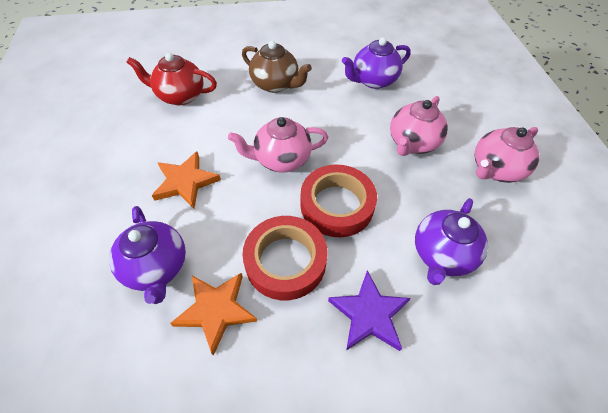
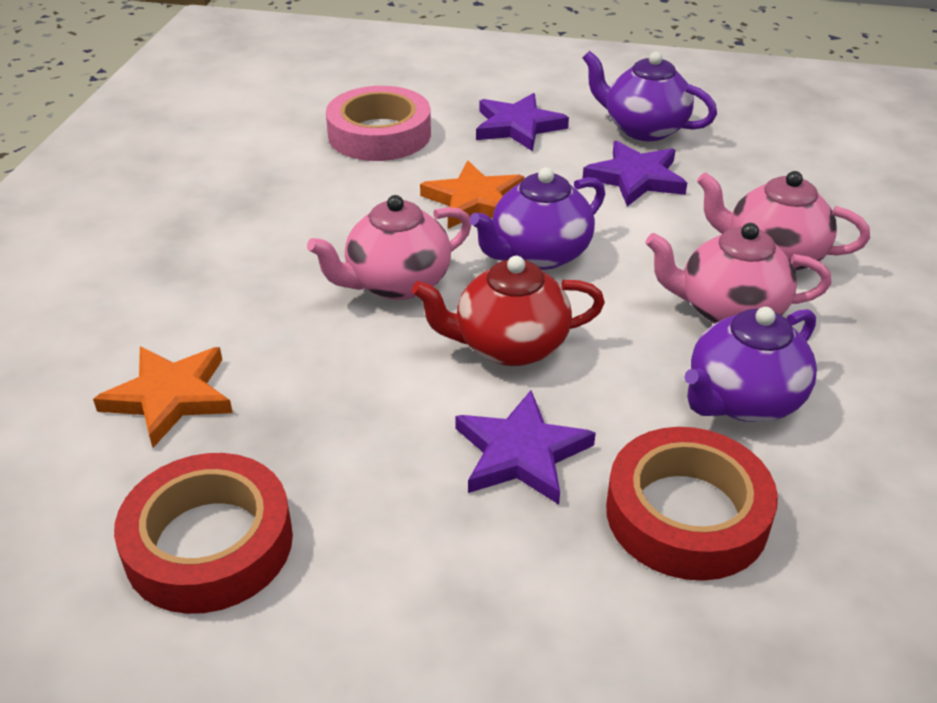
brown teapot: 1 -> 0
pink tape: 0 -> 1
purple star: 1 -> 3

